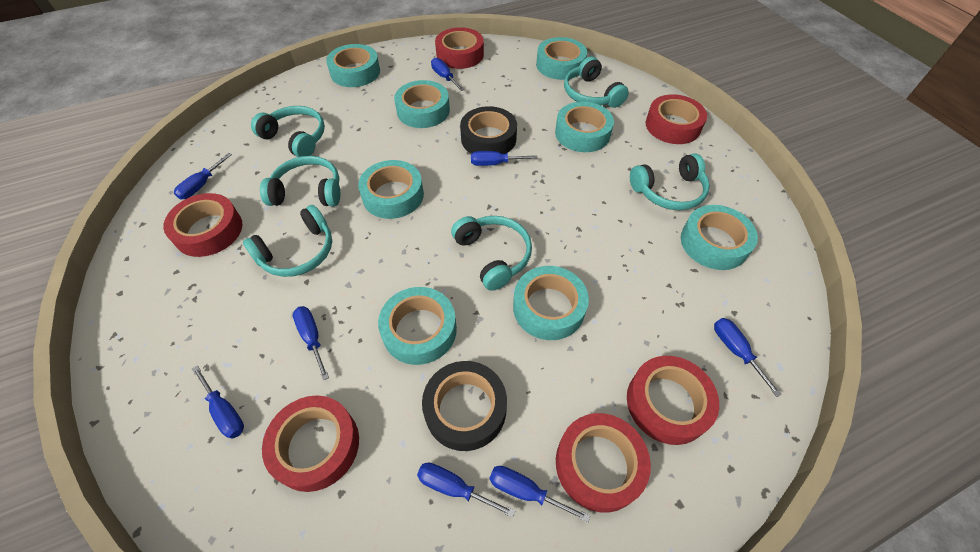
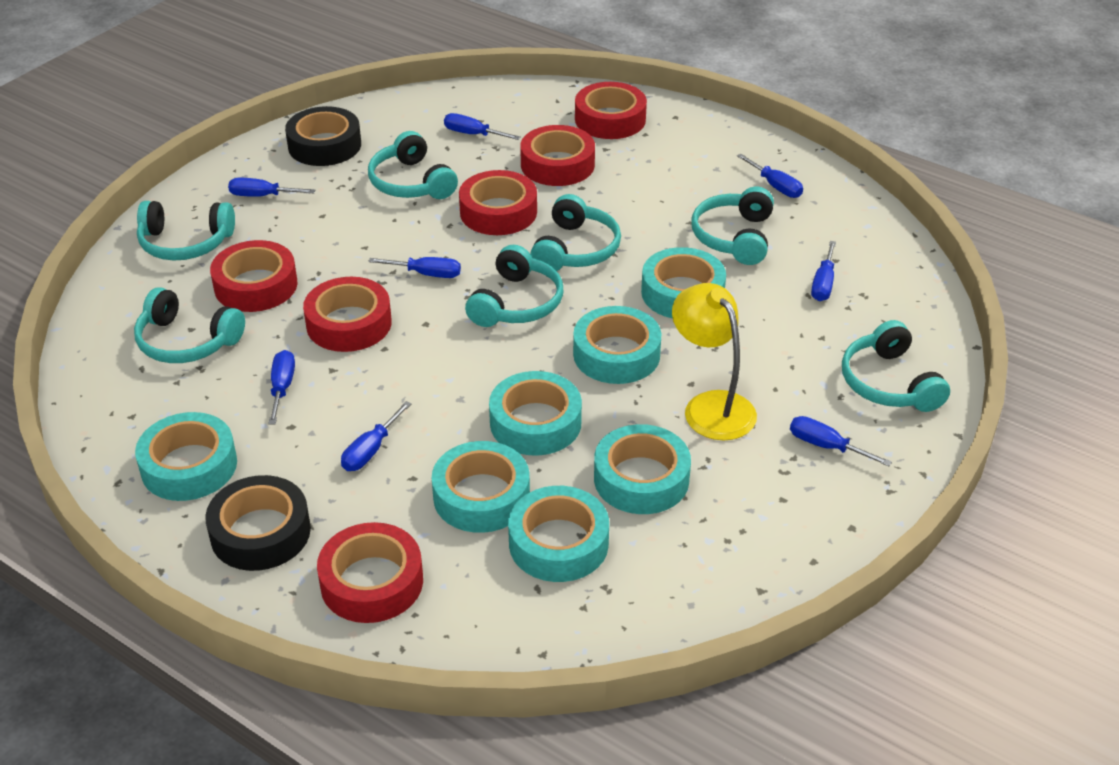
turquoise headphones: 6 -> 7
turquoise tape: 8 -> 7
yellow lamp: 0 -> 1

